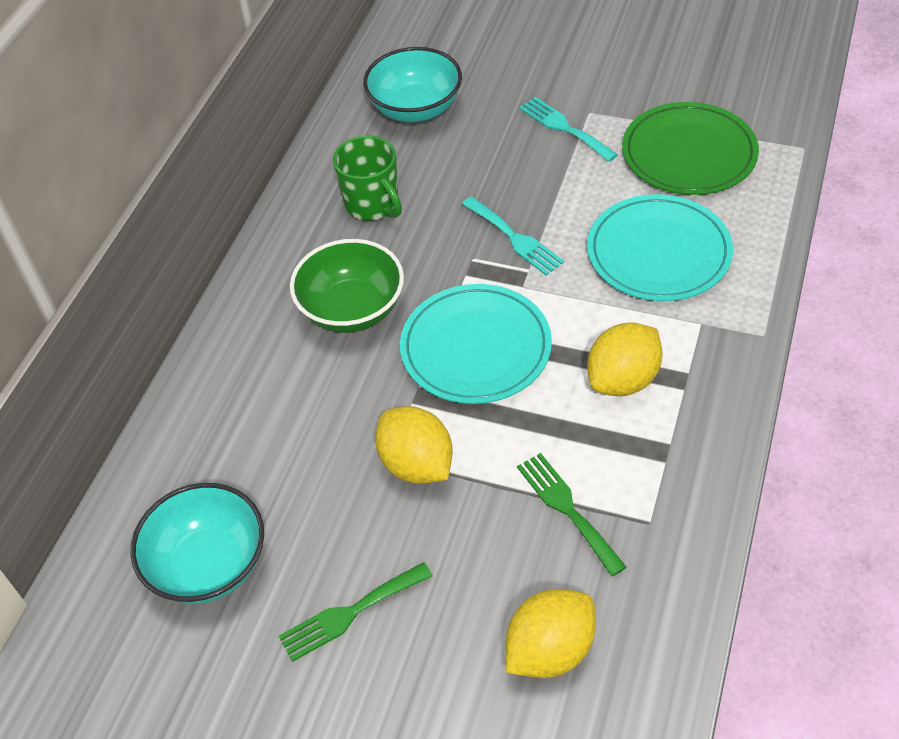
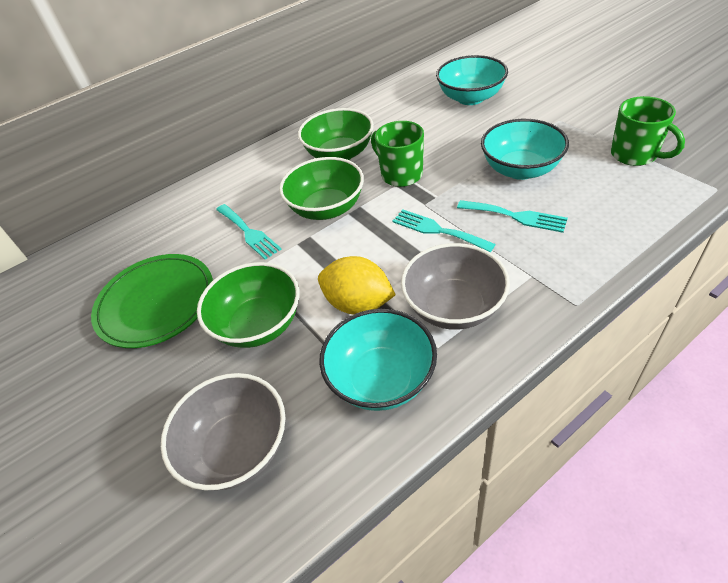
green bowl: 1 -> 3
green fork: 2 -> 0
green mug: 1 -> 2
grey bowl: 0 -> 2
turquoise bowl: 2 -> 3
turquoise fork: 2 -> 3
turquoise plate: 2 -> 0
yellow lemon: 3 -> 1

